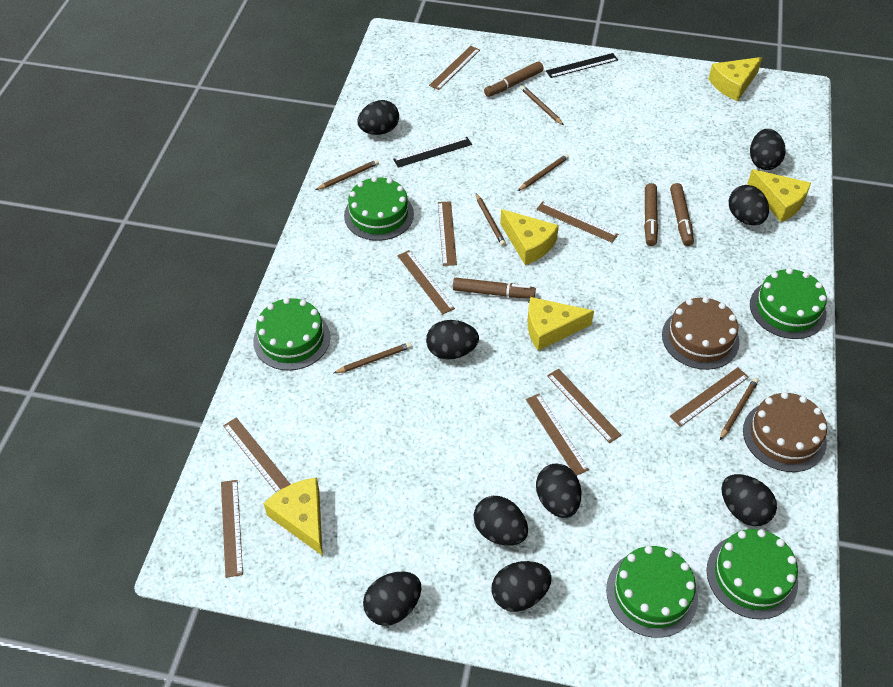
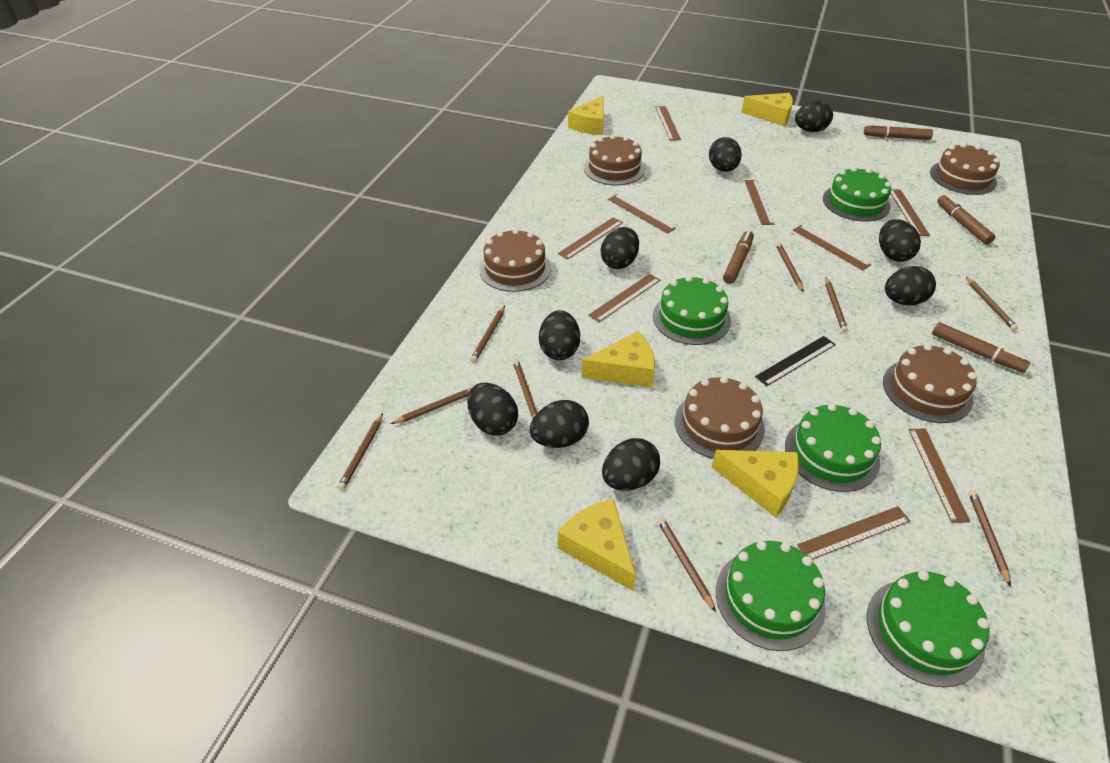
black ruler: 2 -> 1
brown cake: 2 -> 5
brown pencil: 6 -> 9

